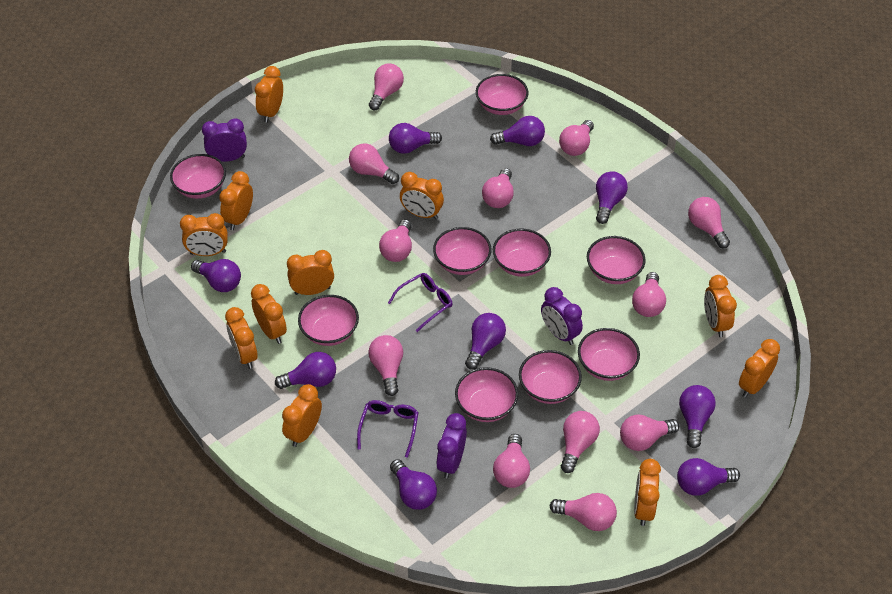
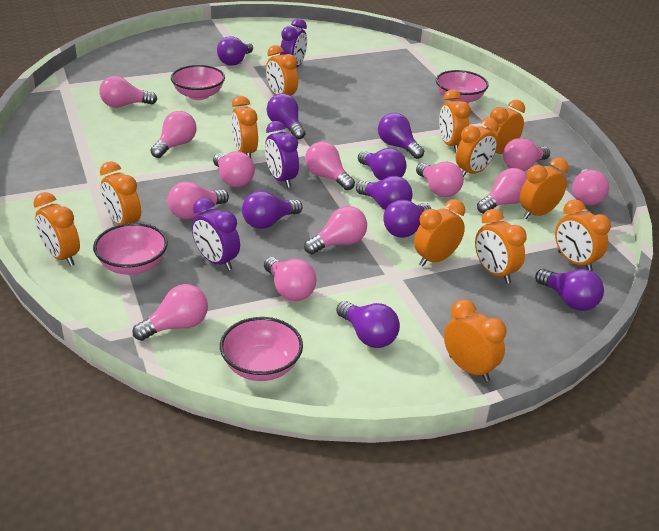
orange clock: 11 -> 12
pink bowl: 9 -> 4
purple glasses: 2 -> 0

